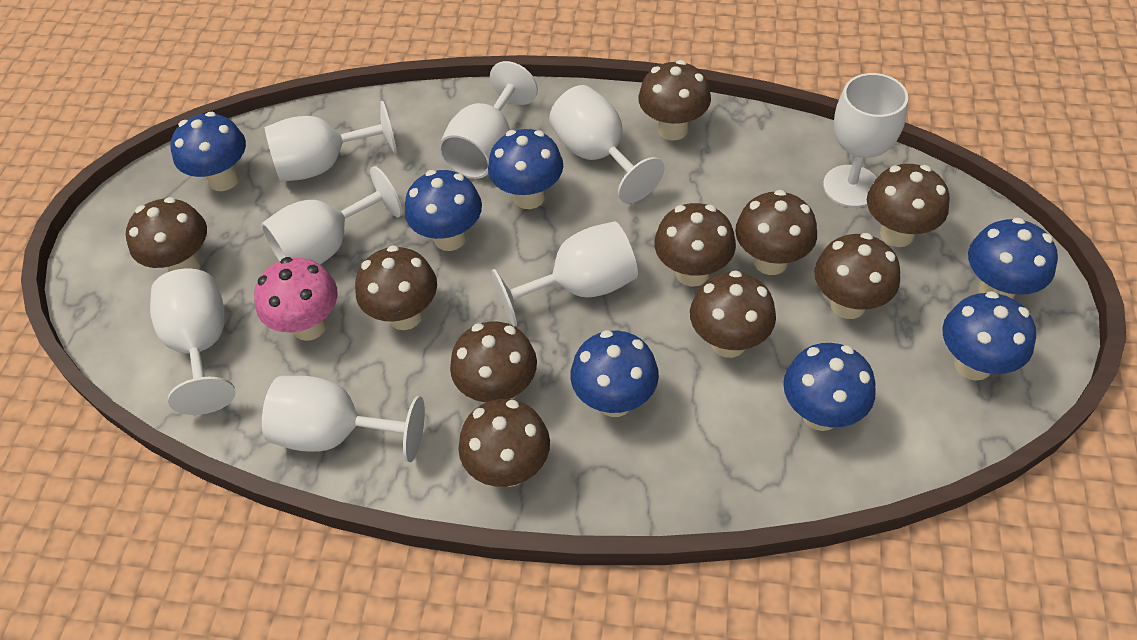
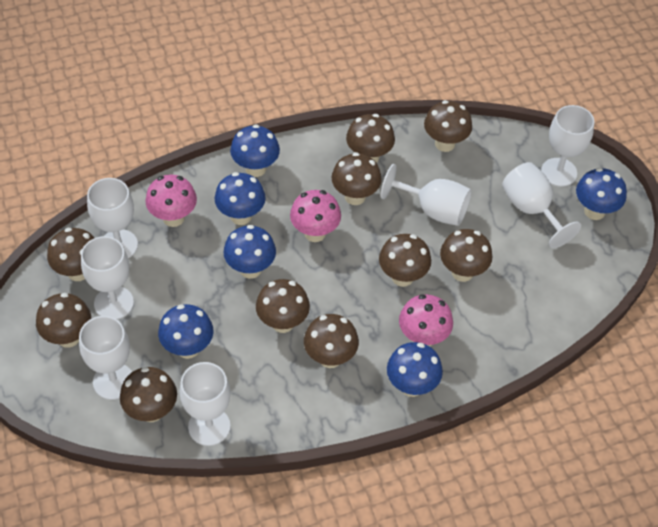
blue mushroom: 7 -> 6
pink mushroom: 1 -> 3
white goblet: 8 -> 7

